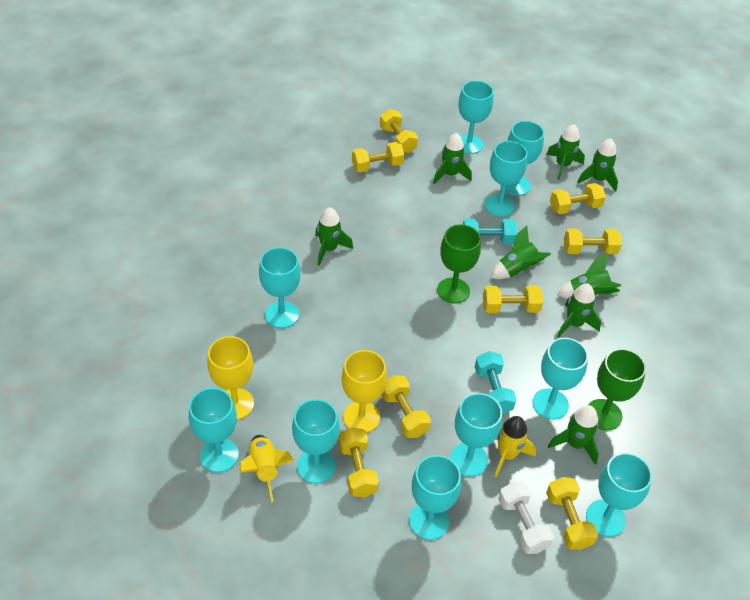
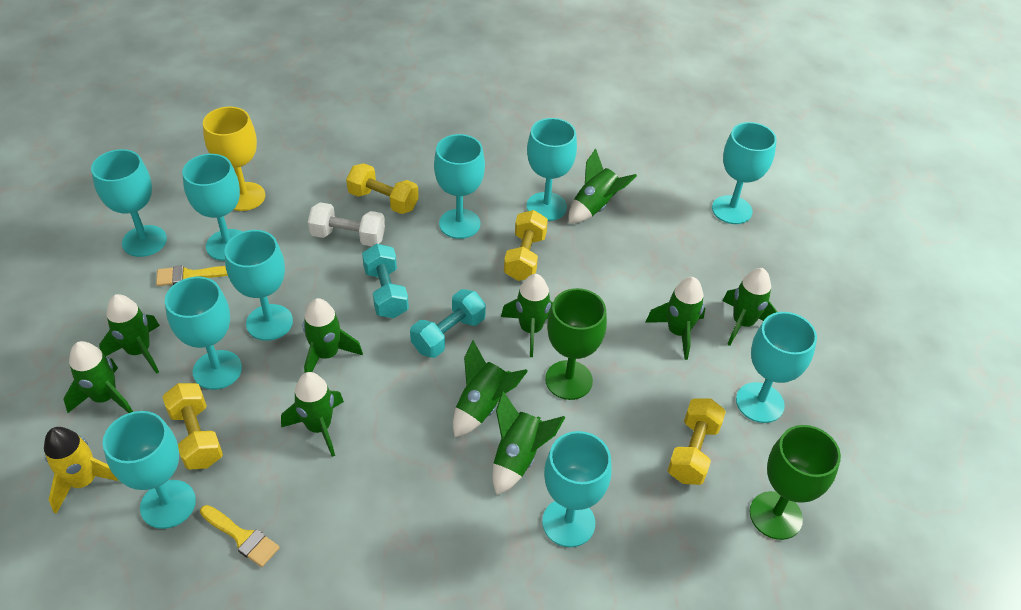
green rocket: 8 -> 10
yellow brush: 0 -> 2
yellow dumbbell: 8 -> 4
yellow goblet: 2 -> 1
yellow rocket: 2 -> 1

